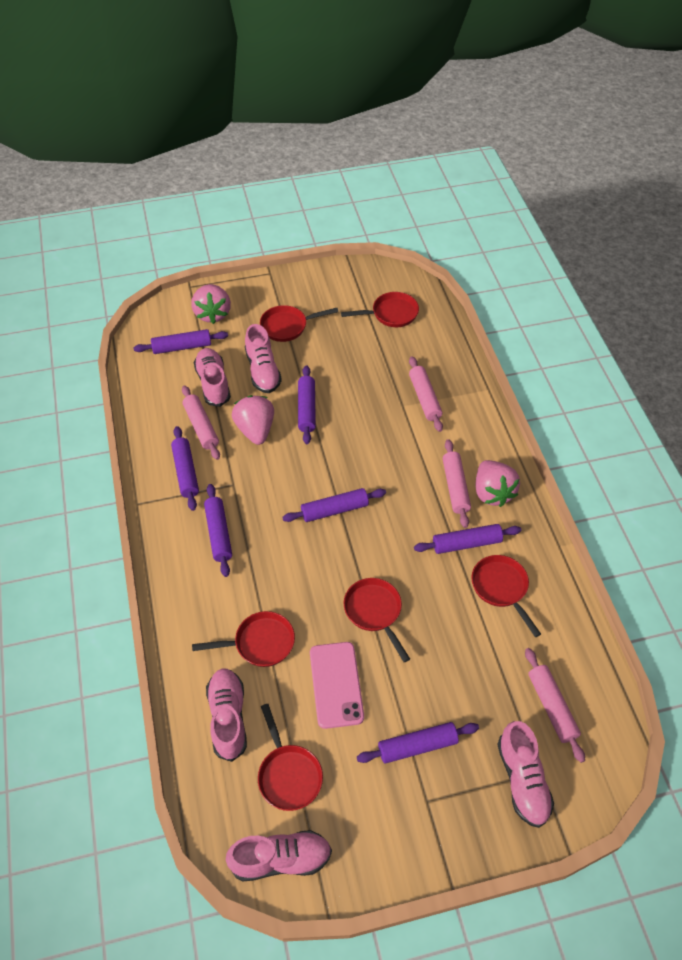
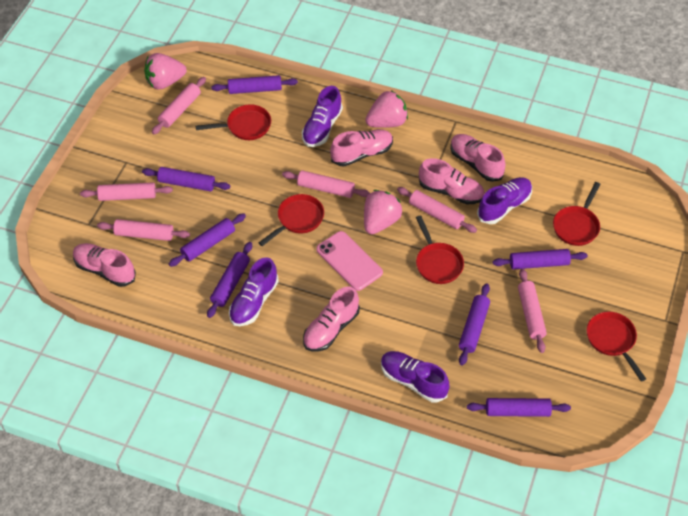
pink rolling pin: 4 -> 6
purple shoe: 0 -> 4
red pan: 6 -> 5

